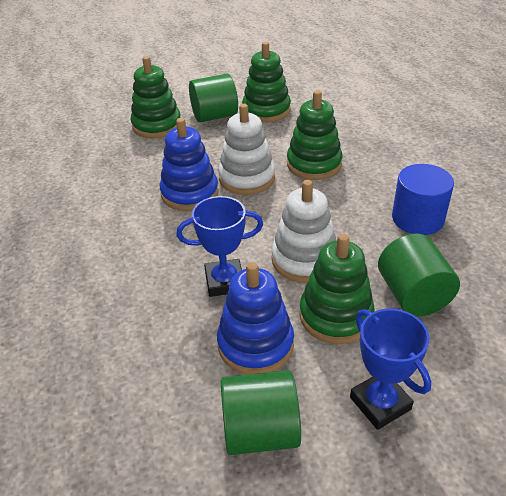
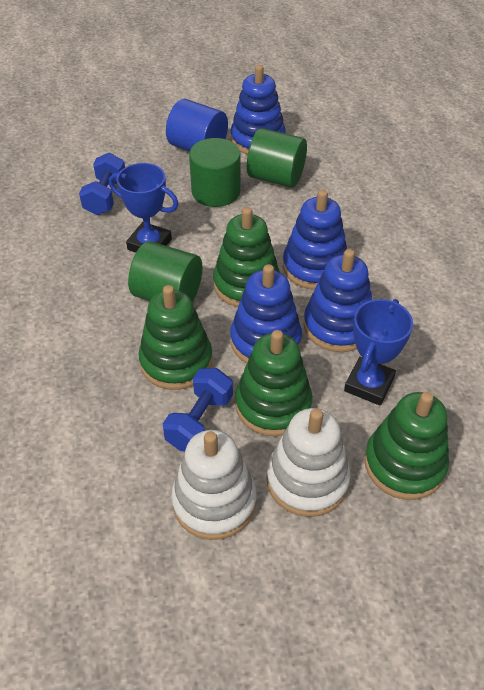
blue dumbbell: 0 -> 2
blue stacking toy: 2 -> 4

